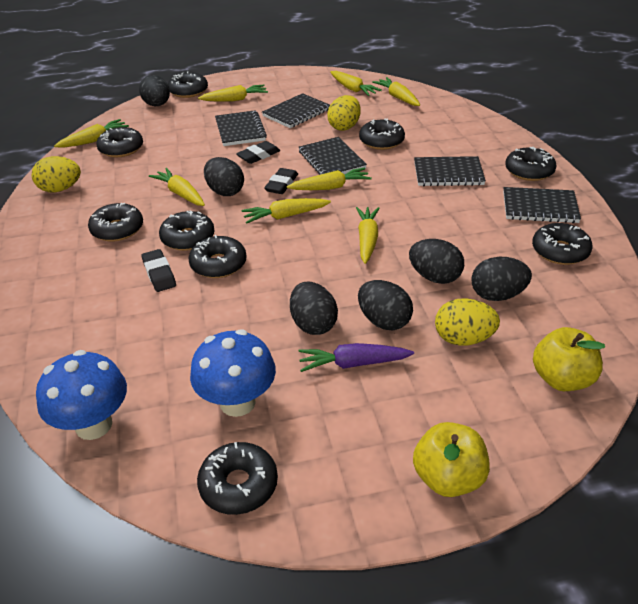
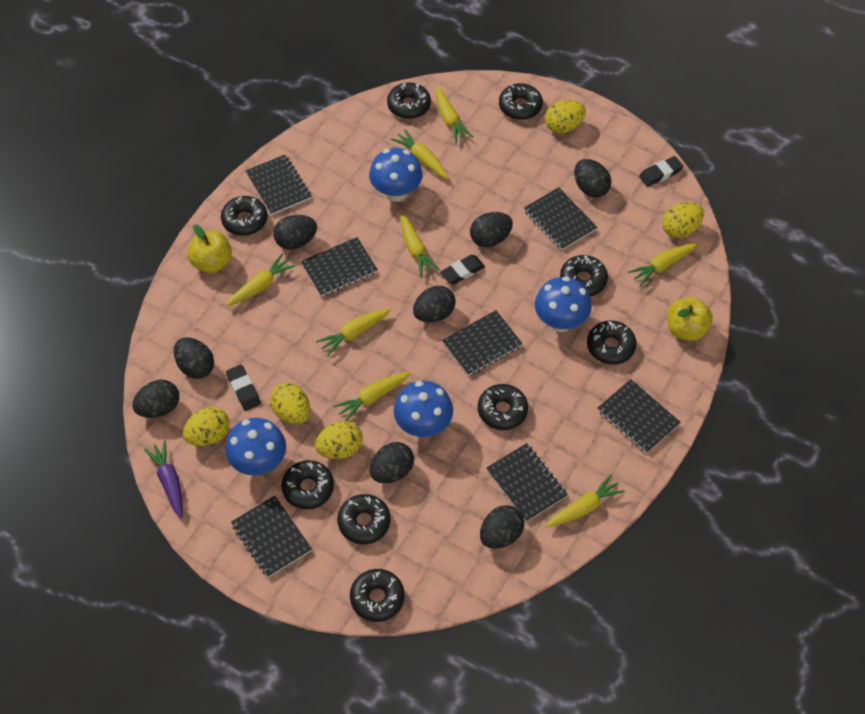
black egg: 6 -> 8
black notebook: 5 -> 7
blue mushroom: 2 -> 4
yellow egg: 3 -> 5

